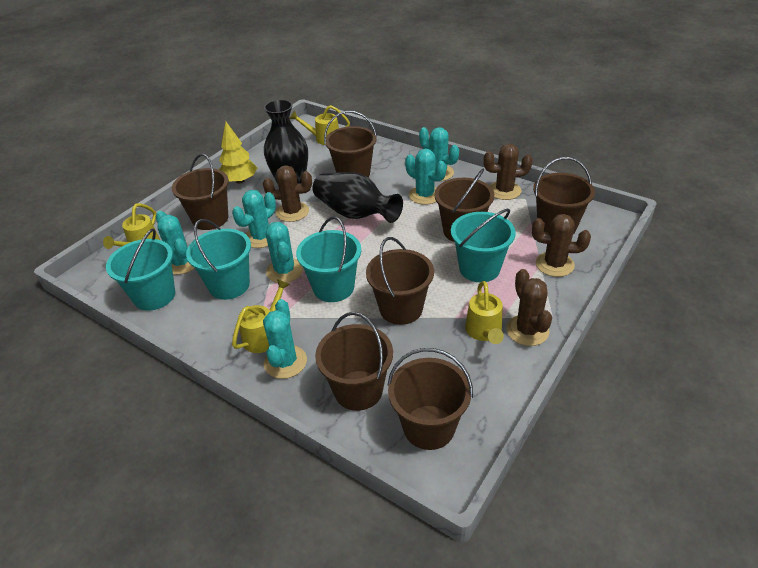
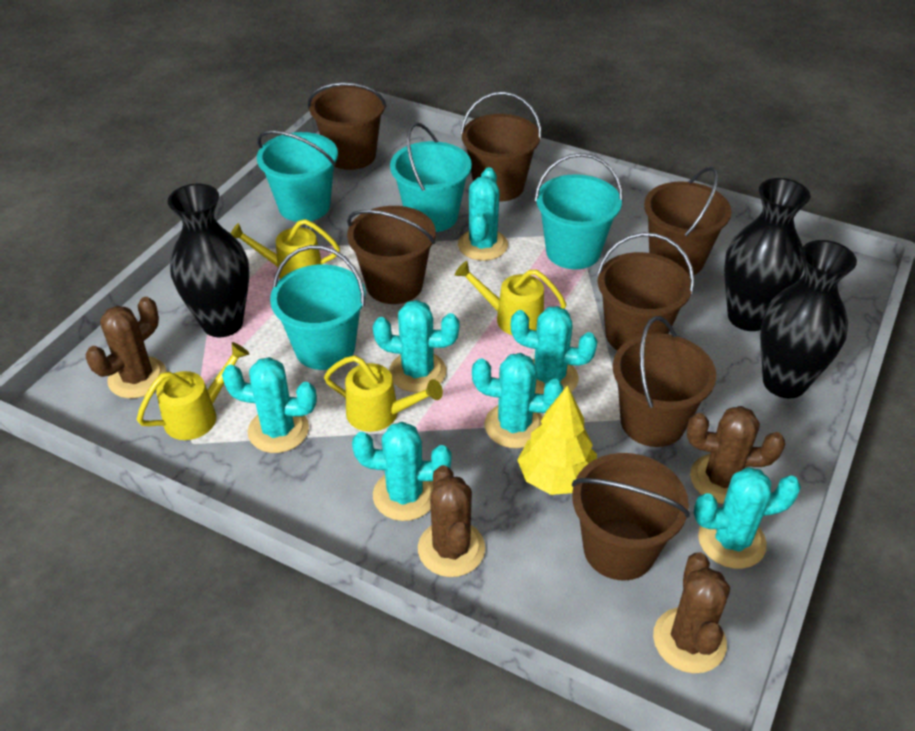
black vase: 2 -> 3
turquoise cactus: 6 -> 7

